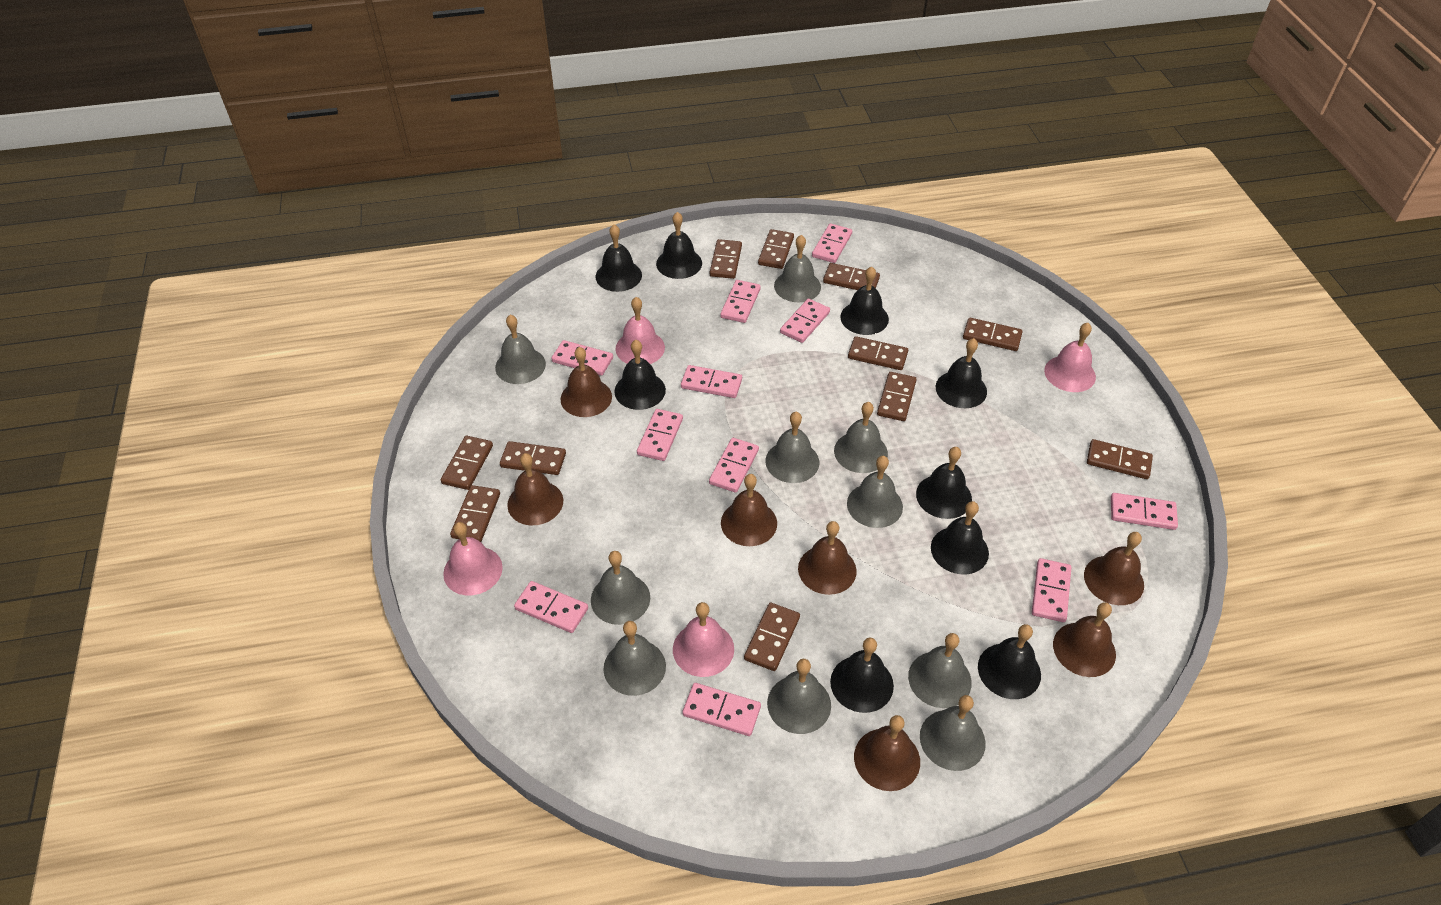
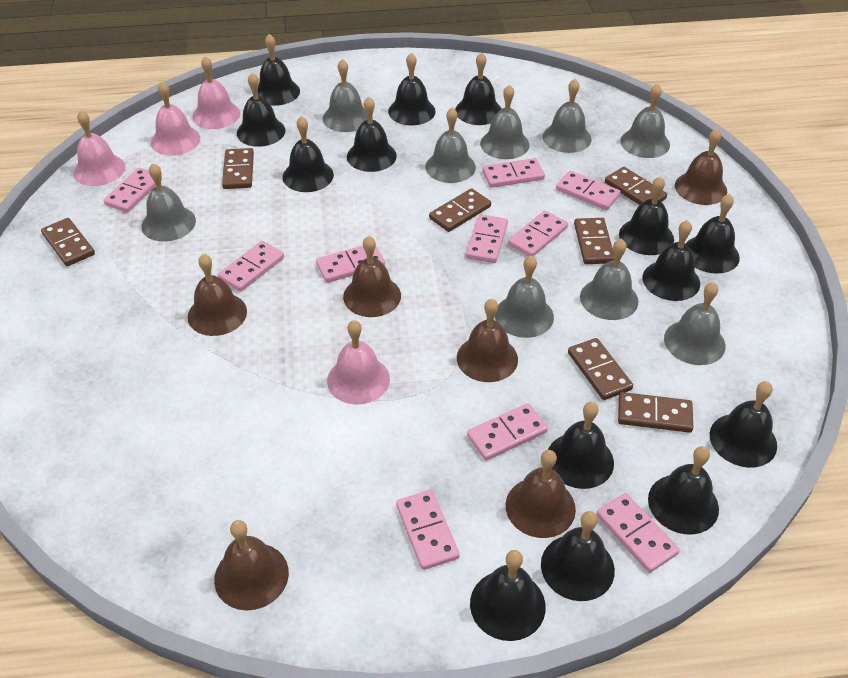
black bell: 9 -> 14
brown bell: 7 -> 6
brown domino: 11 -> 7
grey bell: 10 -> 9
pink domino: 11 -> 10

